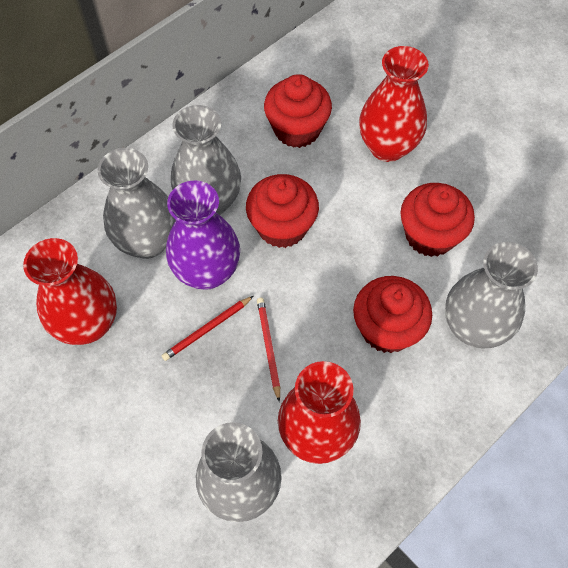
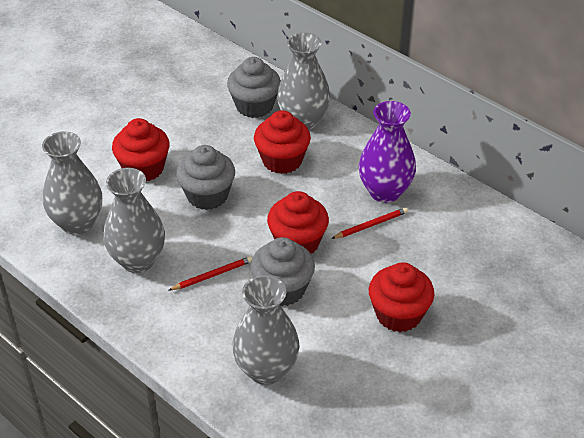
grey cupcake: 0 -> 3
red vase: 3 -> 0

